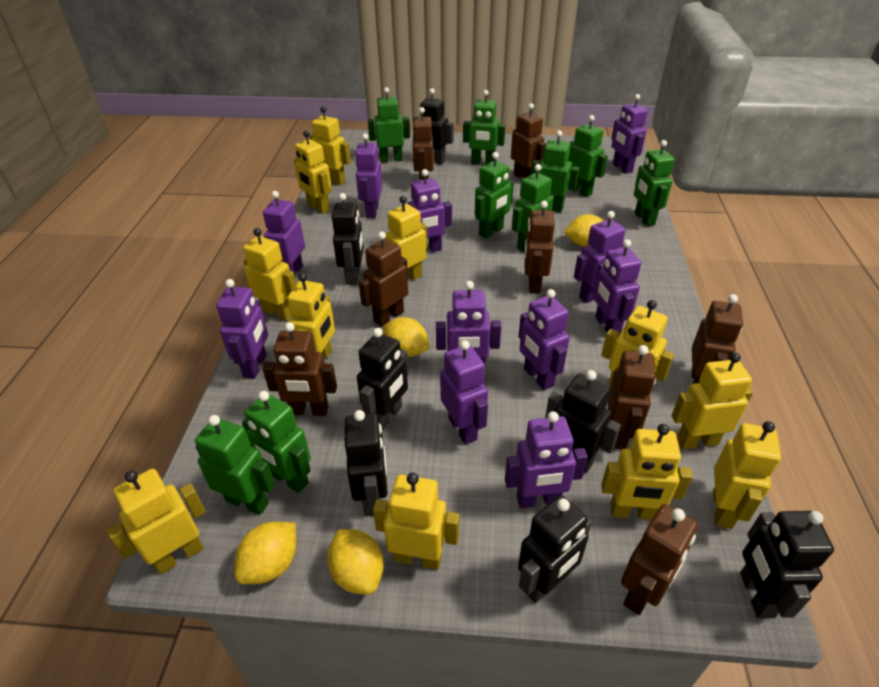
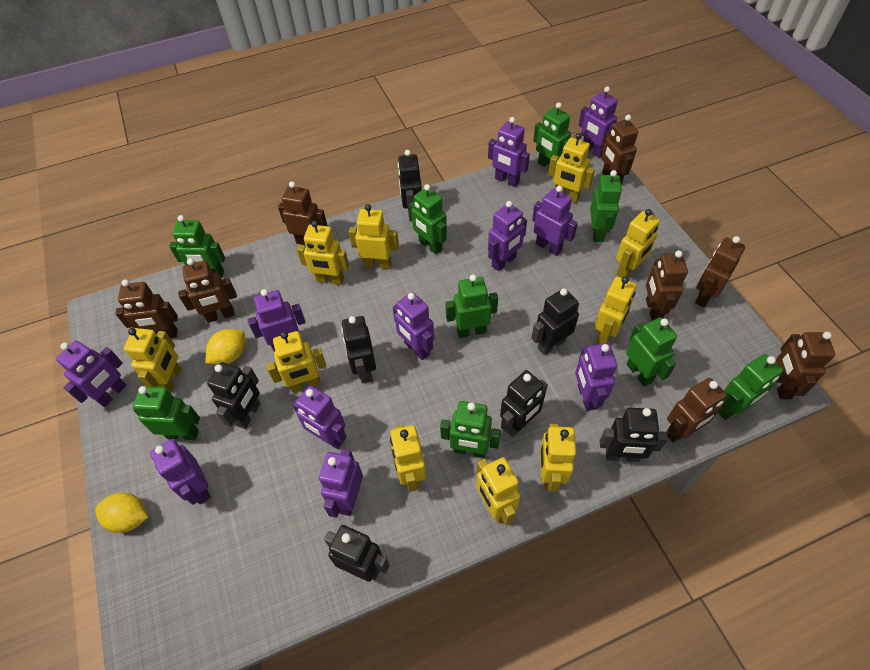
yellow lemon: 4 -> 2
yellow robot: 11 -> 10

